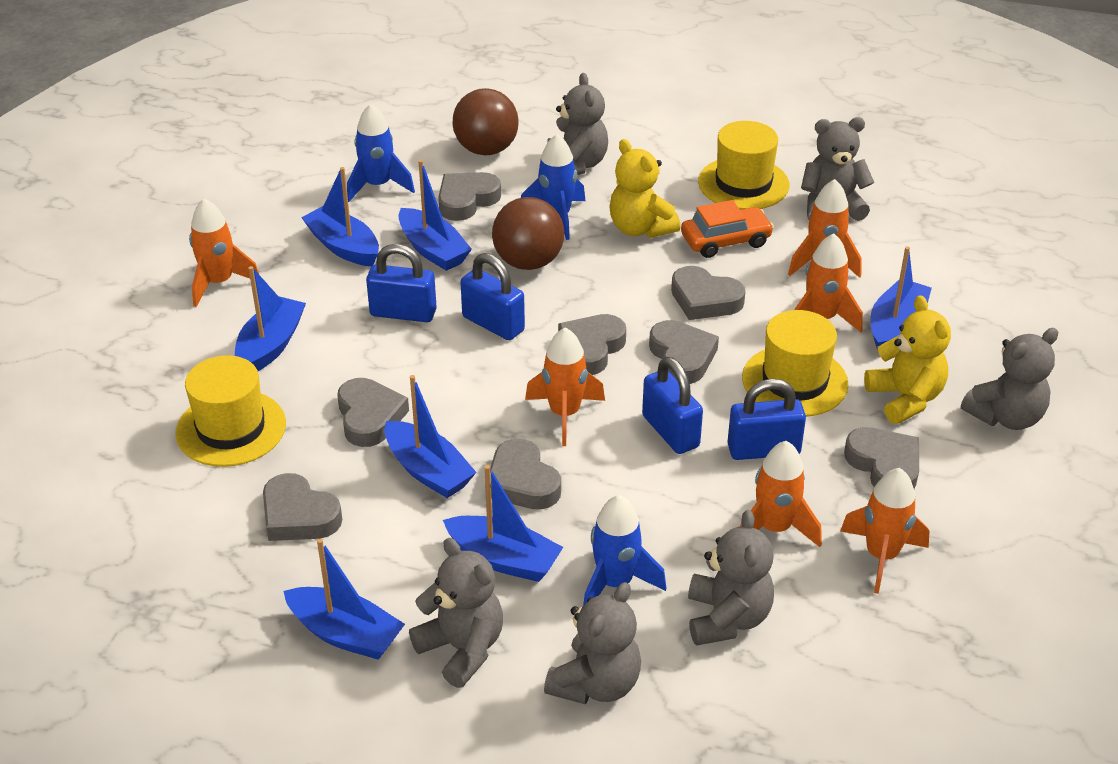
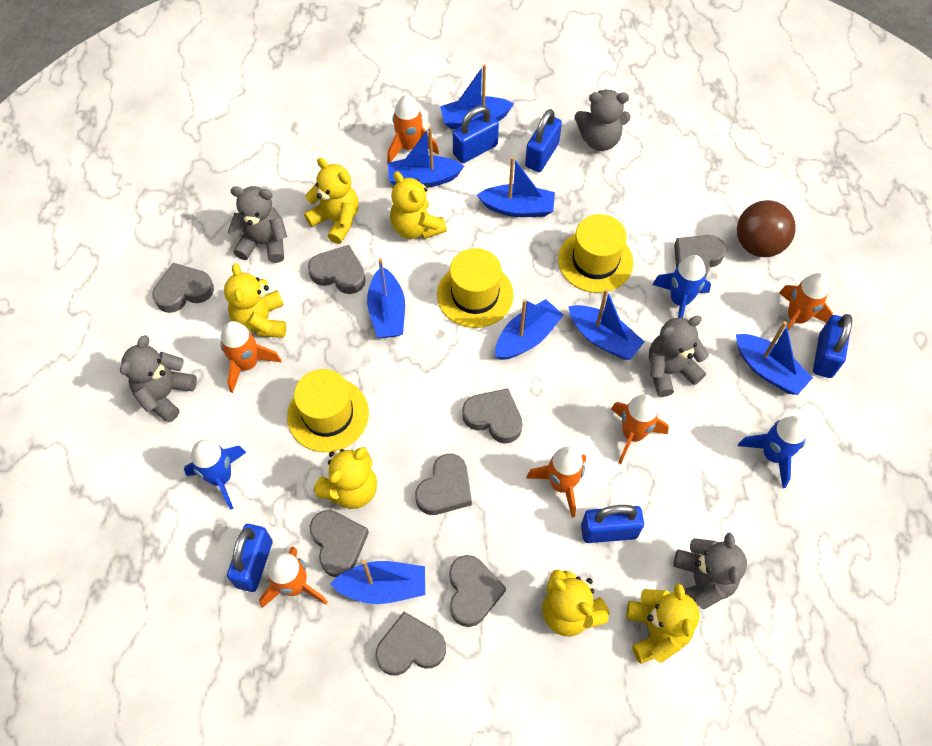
blue boat: 7 -> 8
blue padlock: 4 -> 5
brown ball: 2 -> 1
grey teddy bear: 6 -> 5
orange car: 1 -> 0
yellow teddy bear: 2 -> 6

